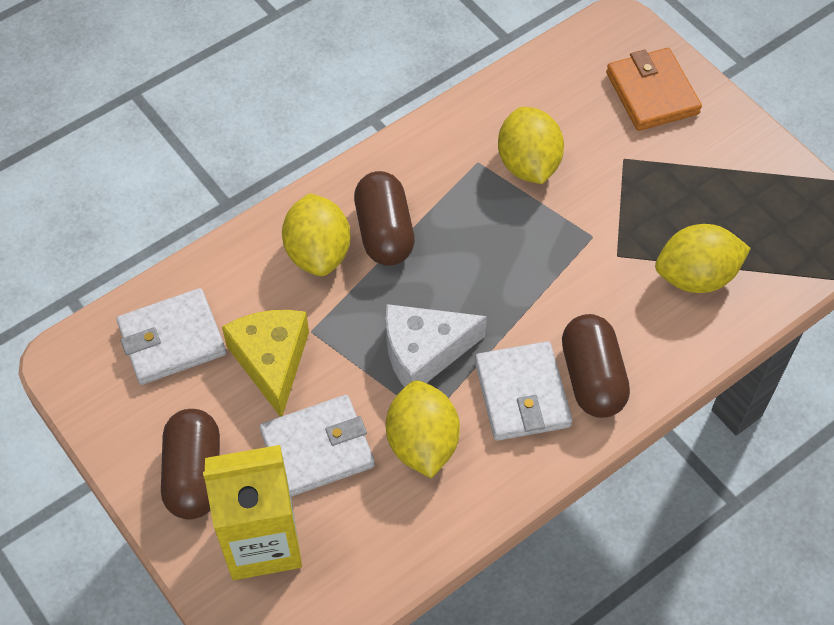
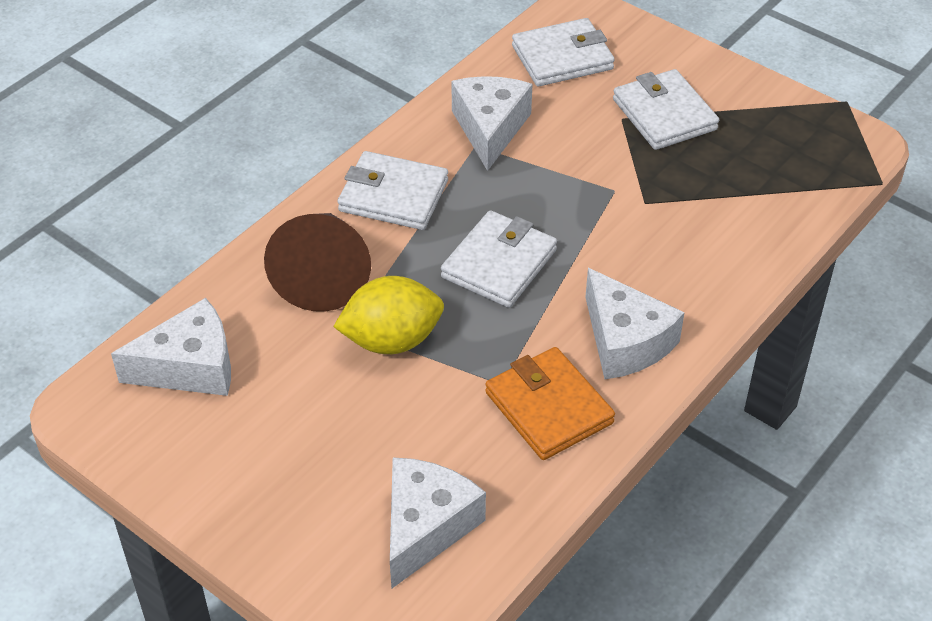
brown capsule: 3 -> 0
brown cone: 0 -> 1
white cheese: 1 -> 4
white wallet: 3 -> 4
yellow carton: 1 -> 0
yellow cheese: 1 -> 0
yellow lemon: 4 -> 1

